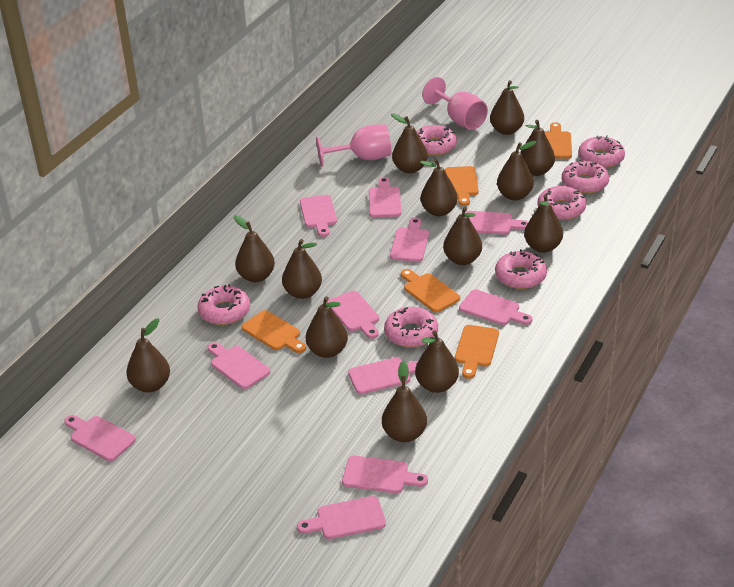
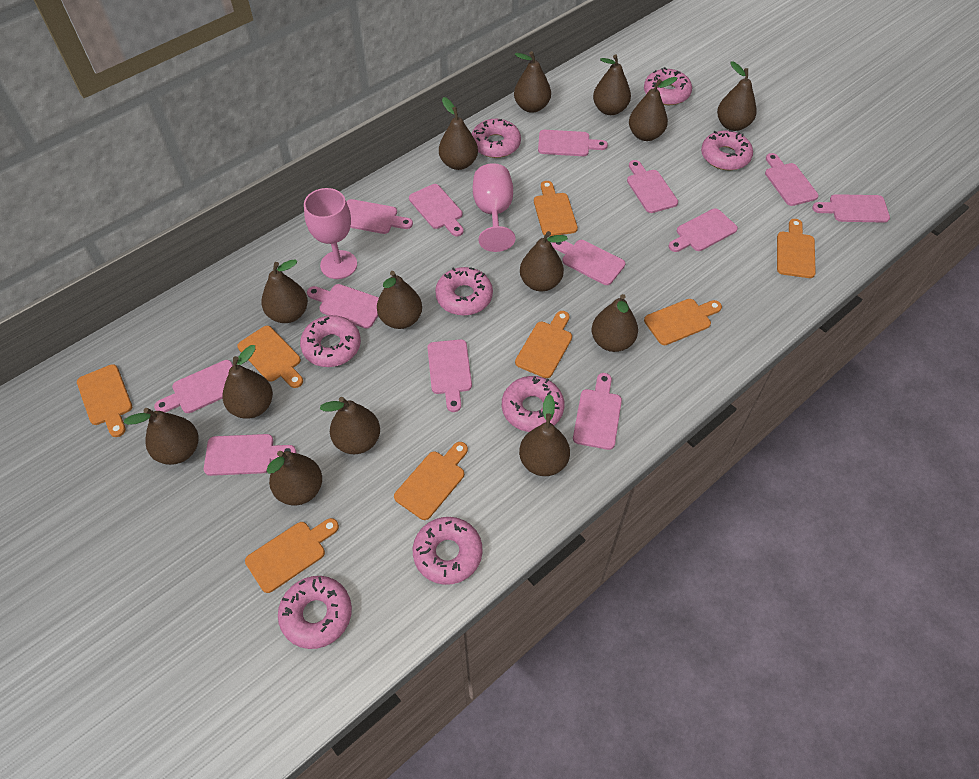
brown pear: 13 -> 14
orange cutting board: 5 -> 8
pink cutting board: 11 -> 13
pink donut: 7 -> 8

